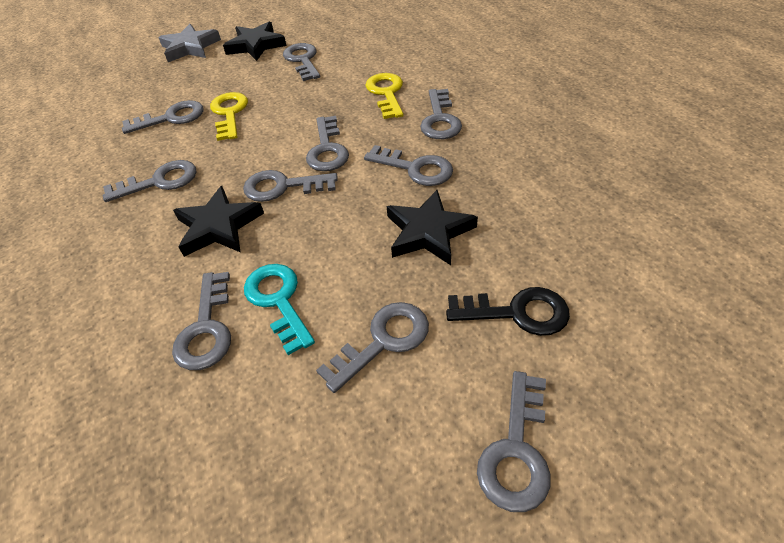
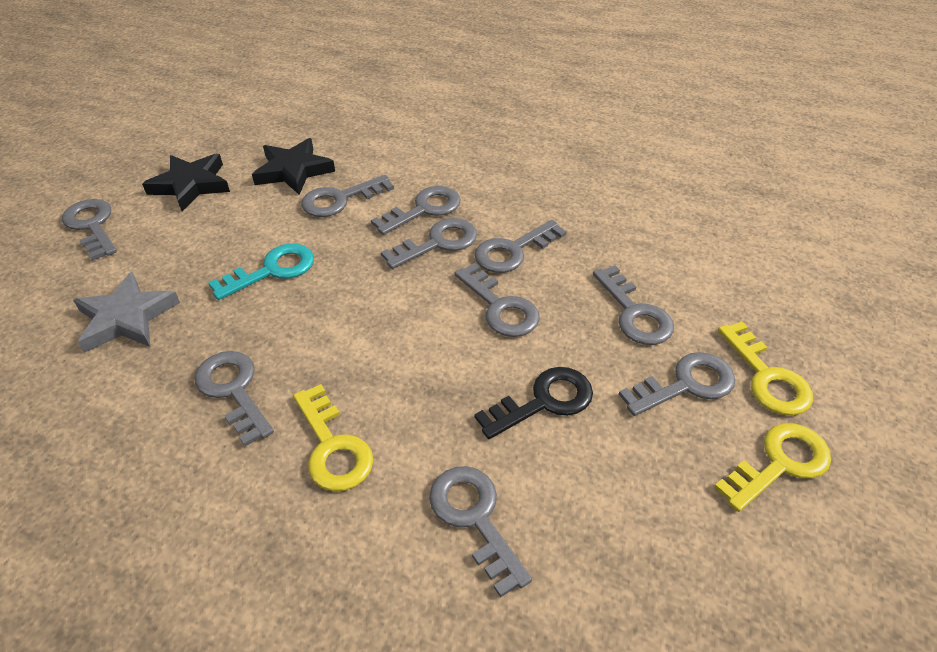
black star: 3 -> 2
yellow key: 2 -> 3

